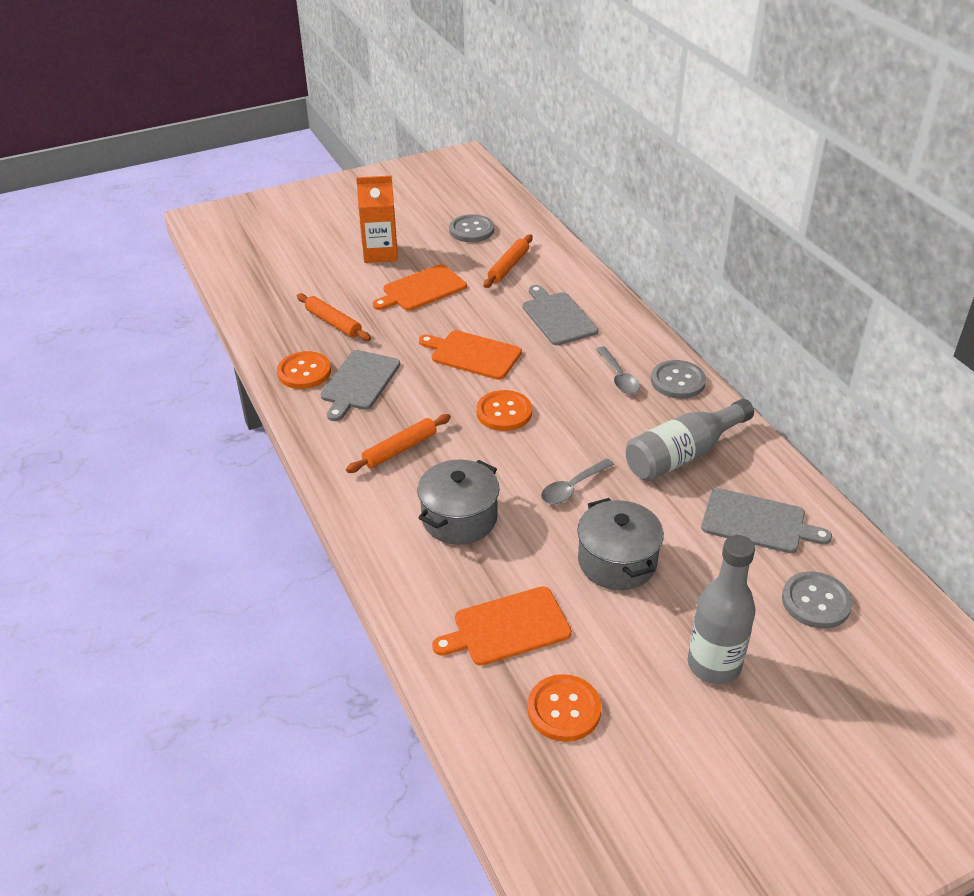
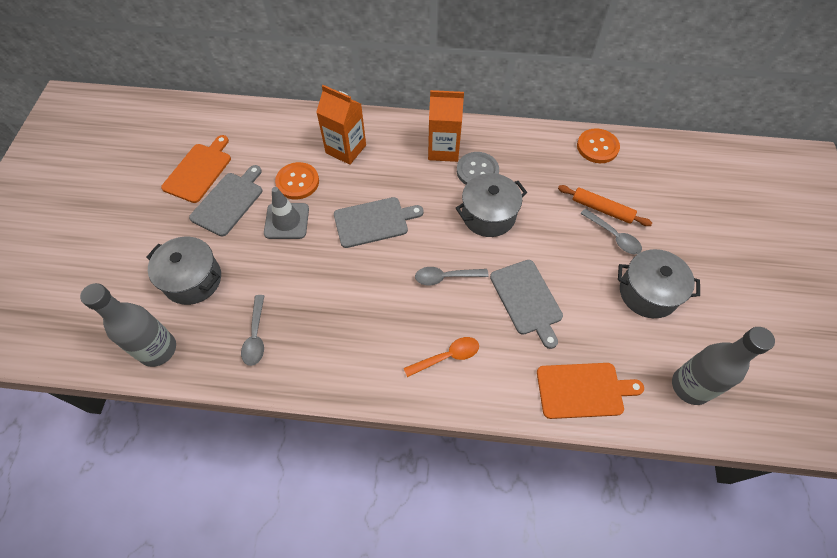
grey button: 3 -> 1
grey pot: 2 -> 3
grey spoon: 2 -> 3
grey traffic cone: 0 -> 1
orange button: 3 -> 2
orange carton: 1 -> 2
orange cutting board: 3 -> 2
orange rolling pin: 3 -> 1
orange spoon: 0 -> 1

